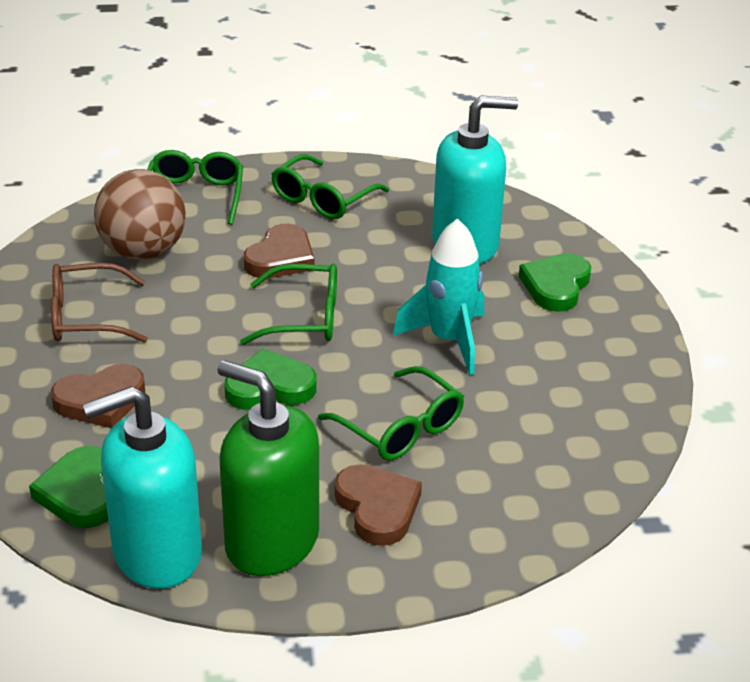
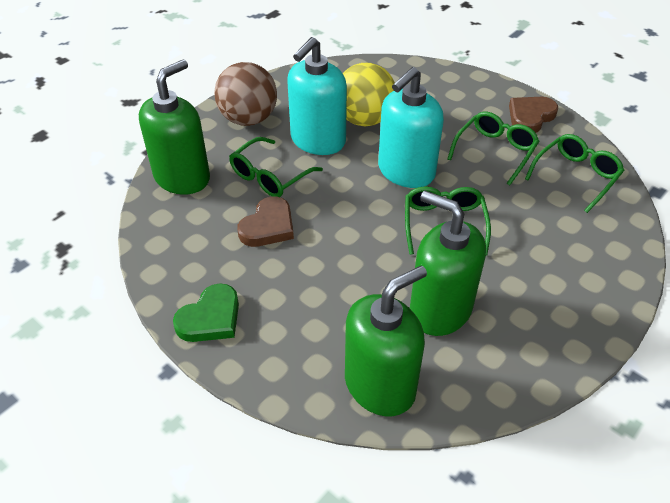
brown glasses: 1 -> 0
brown heart: 3 -> 2
green heart: 3 -> 1
green soap dispenser: 1 -> 3
turquoise rocket: 1 -> 0
yellow ball: 0 -> 1

